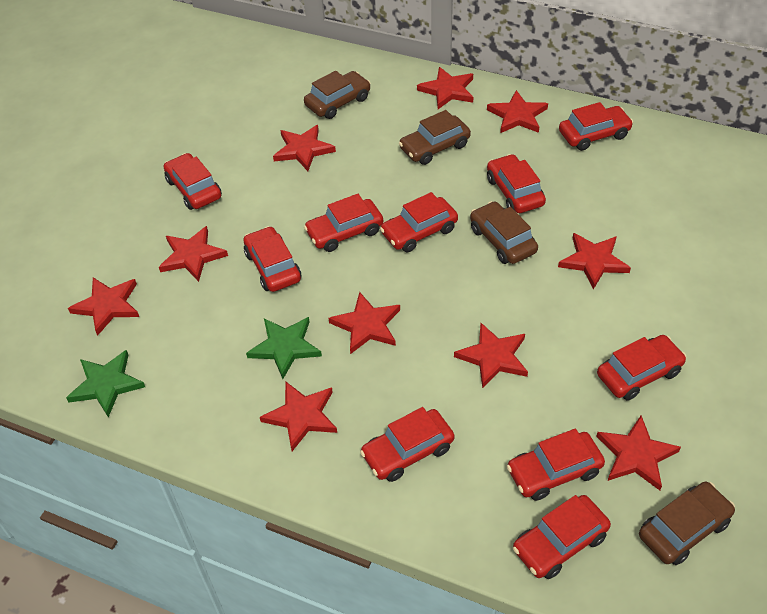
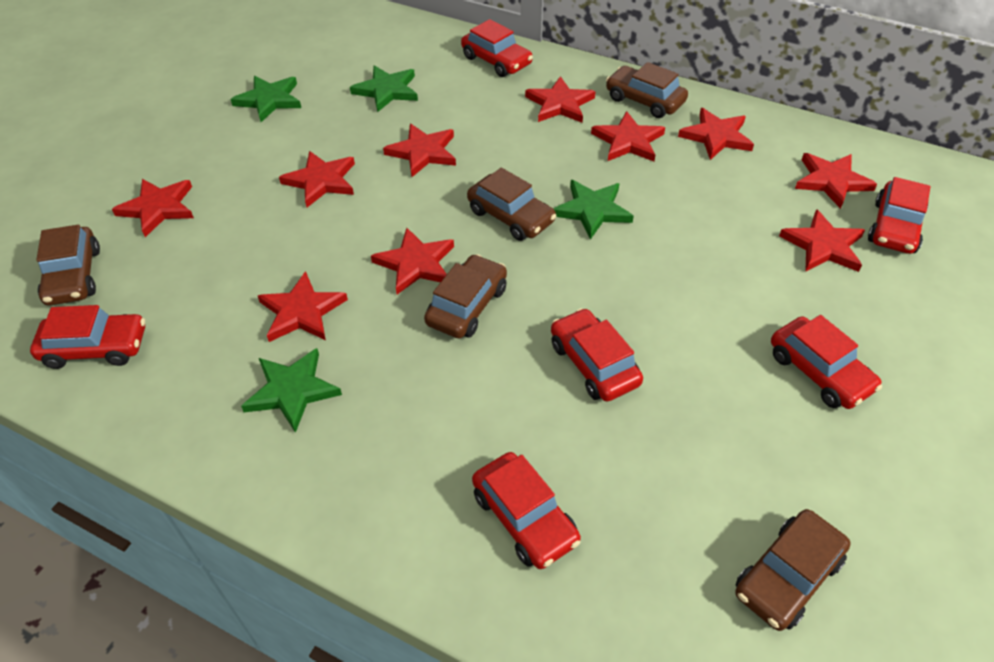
brown car: 4 -> 5
green star: 2 -> 4
red car: 10 -> 6

